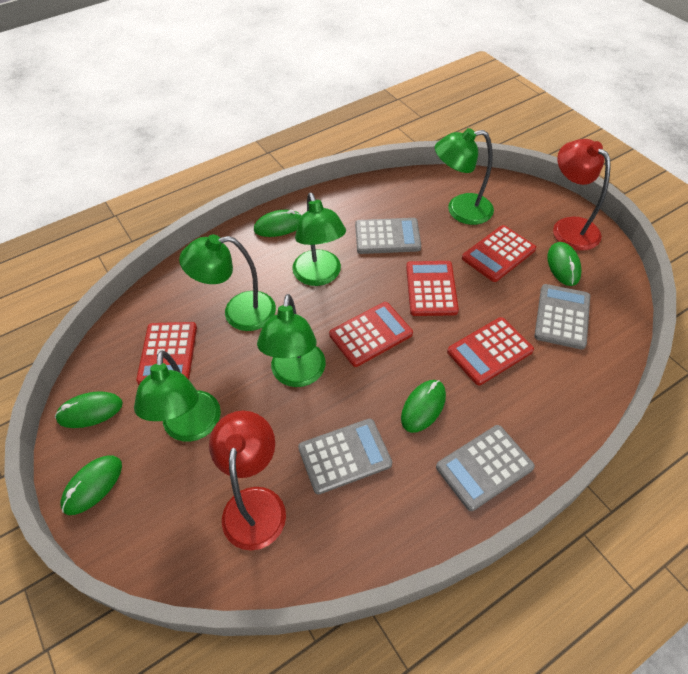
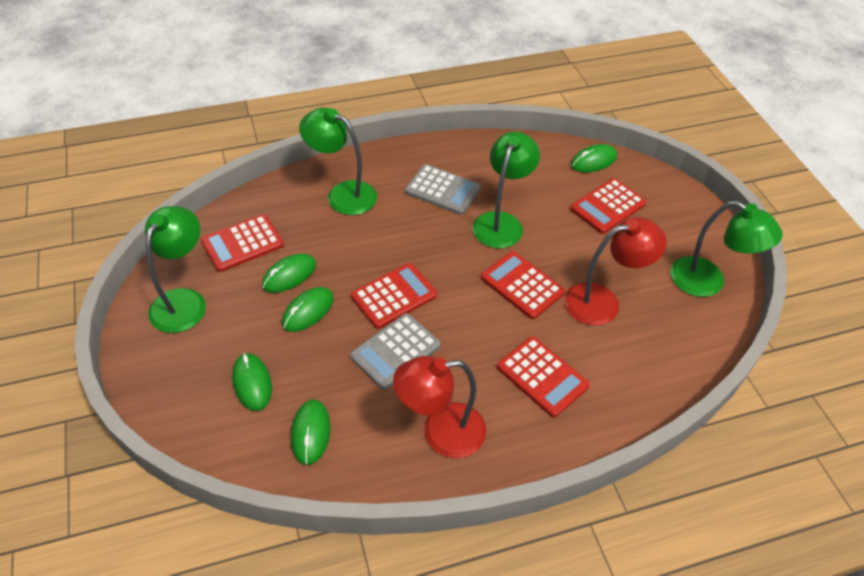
green lamp: 5 -> 4
grey calculator: 4 -> 2

